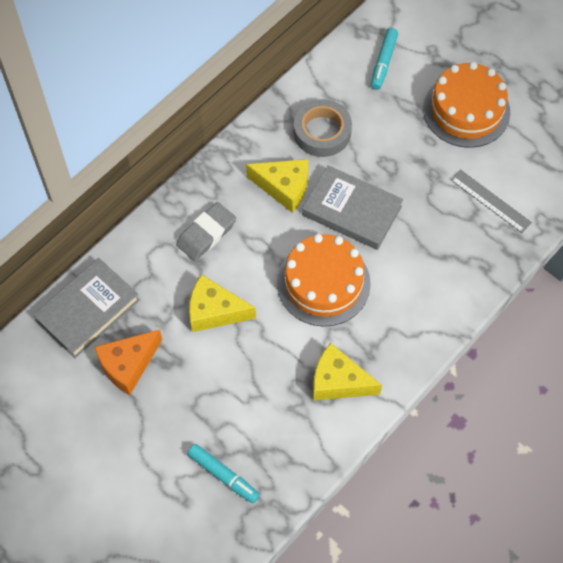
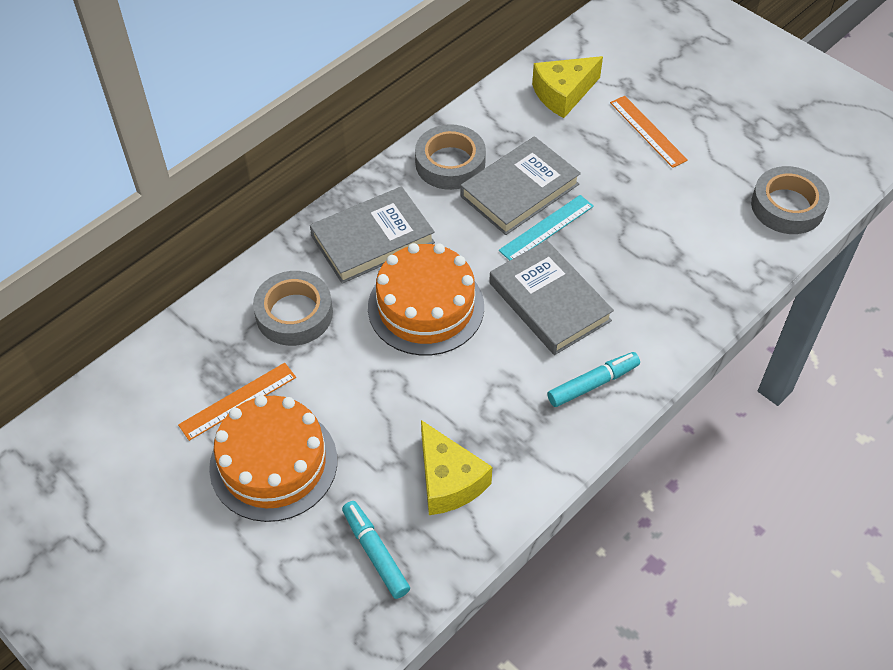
grey book: 2 -> 3
grey eraser: 1 -> 0
grey ruler: 1 -> 0
grey tape: 1 -> 3
orange cheese: 1 -> 0
orange ruler: 0 -> 2
turquoise ruler: 0 -> 1
yellow cheese: 3 -> 2

